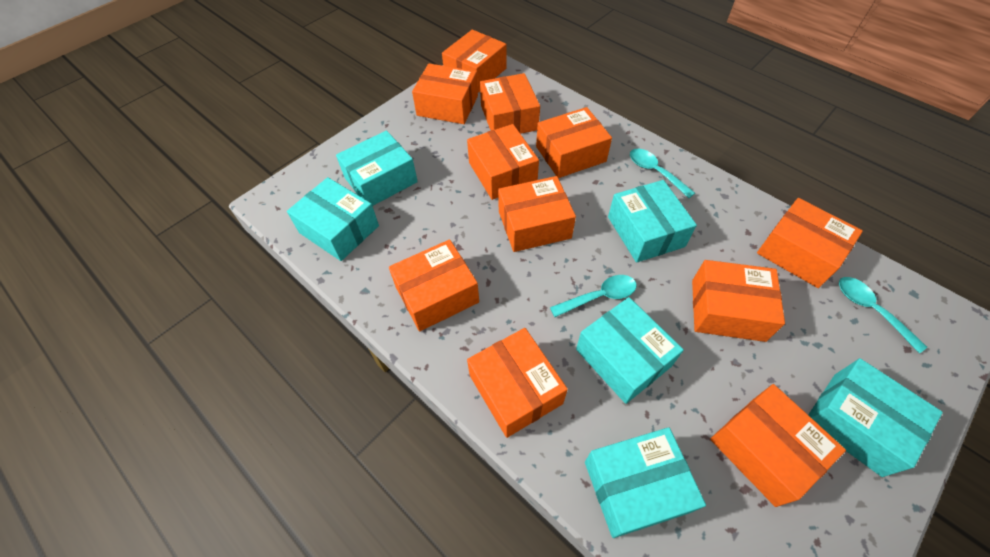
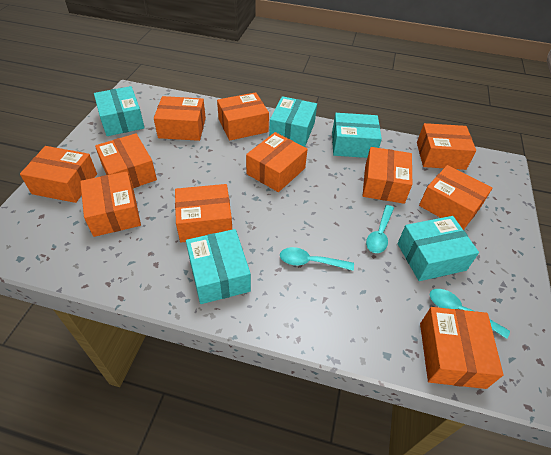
turquoise box: 6 -> 5

